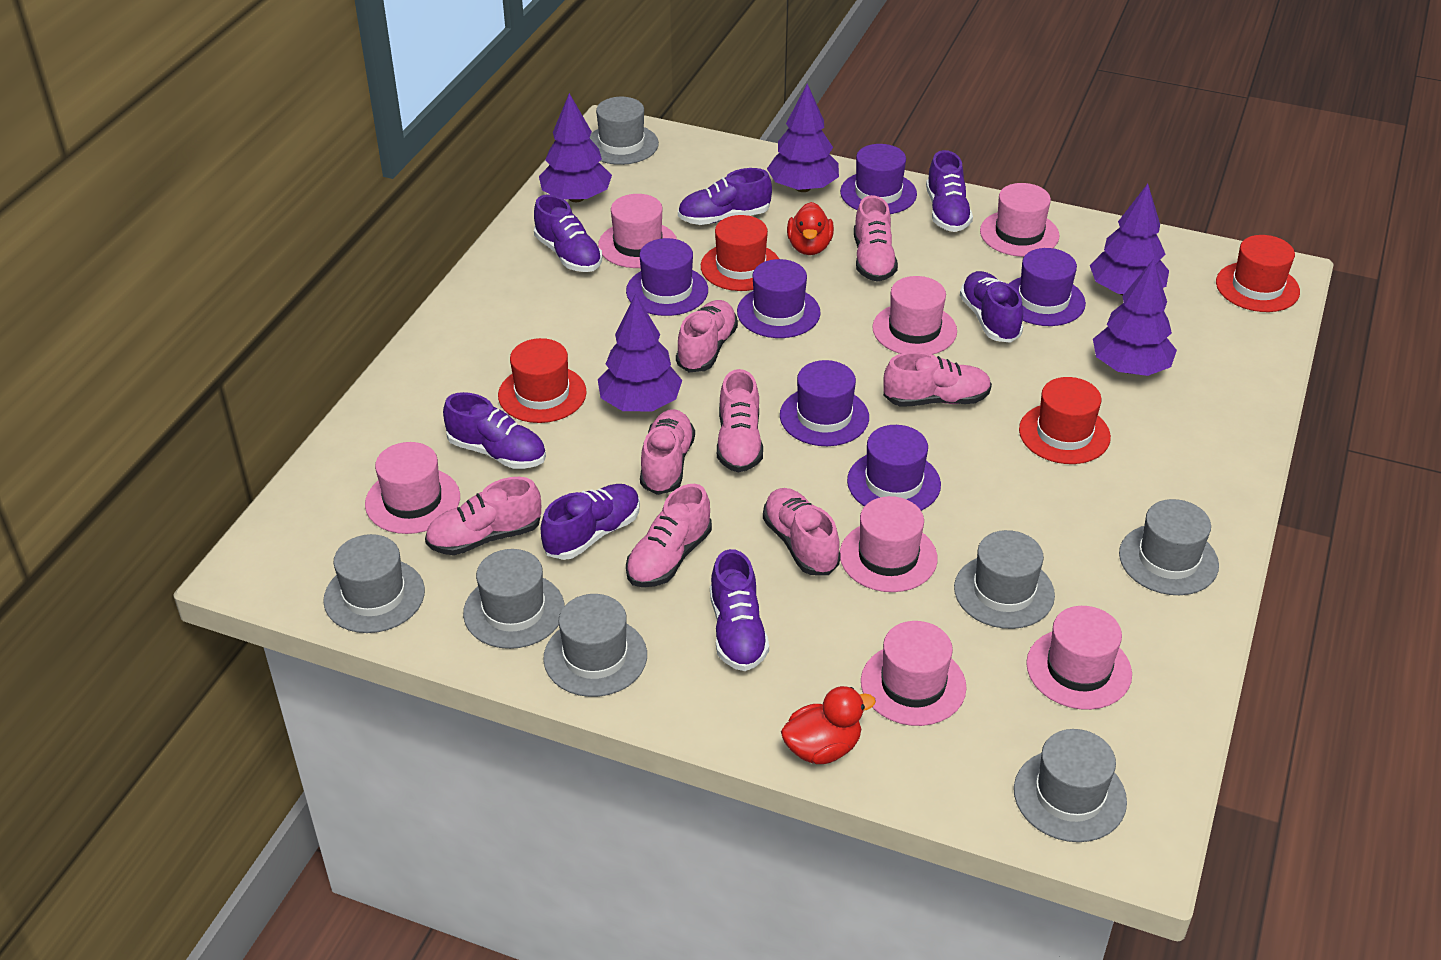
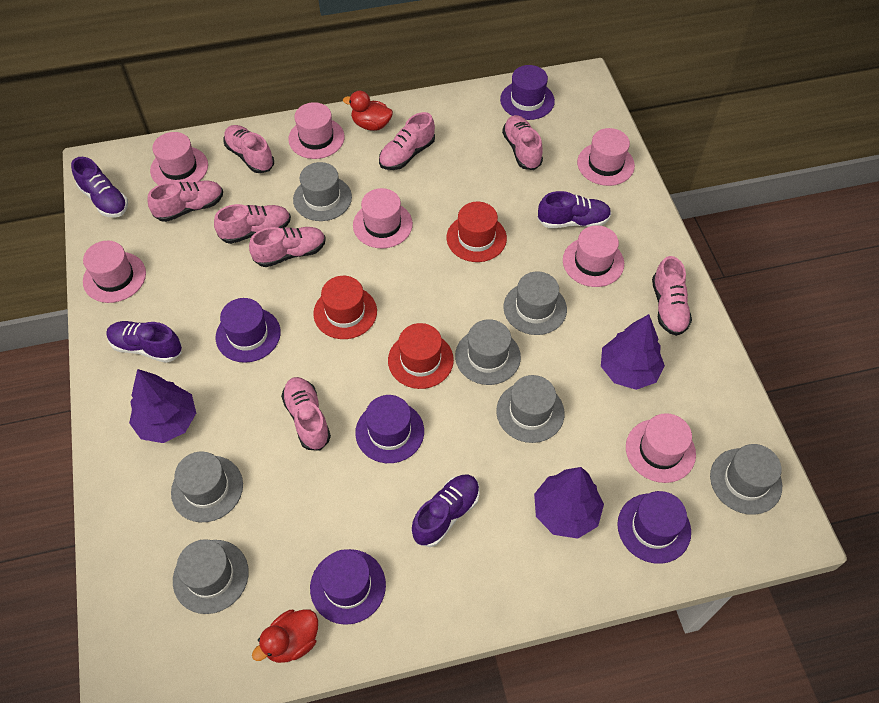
purple hat: 6 -> 5
purple shoe: 7 -> 4
purple tree: 5 -> 3
red hat: 4 -> 3

